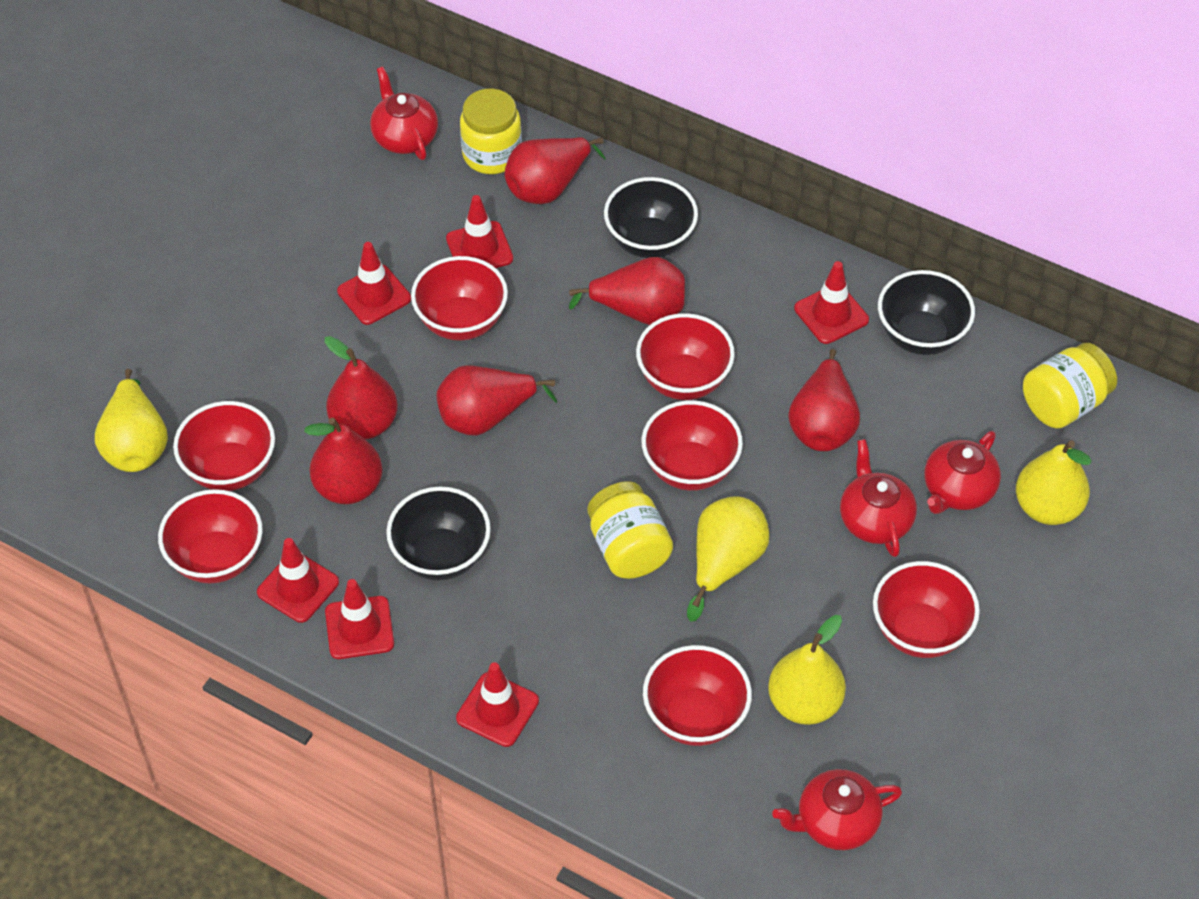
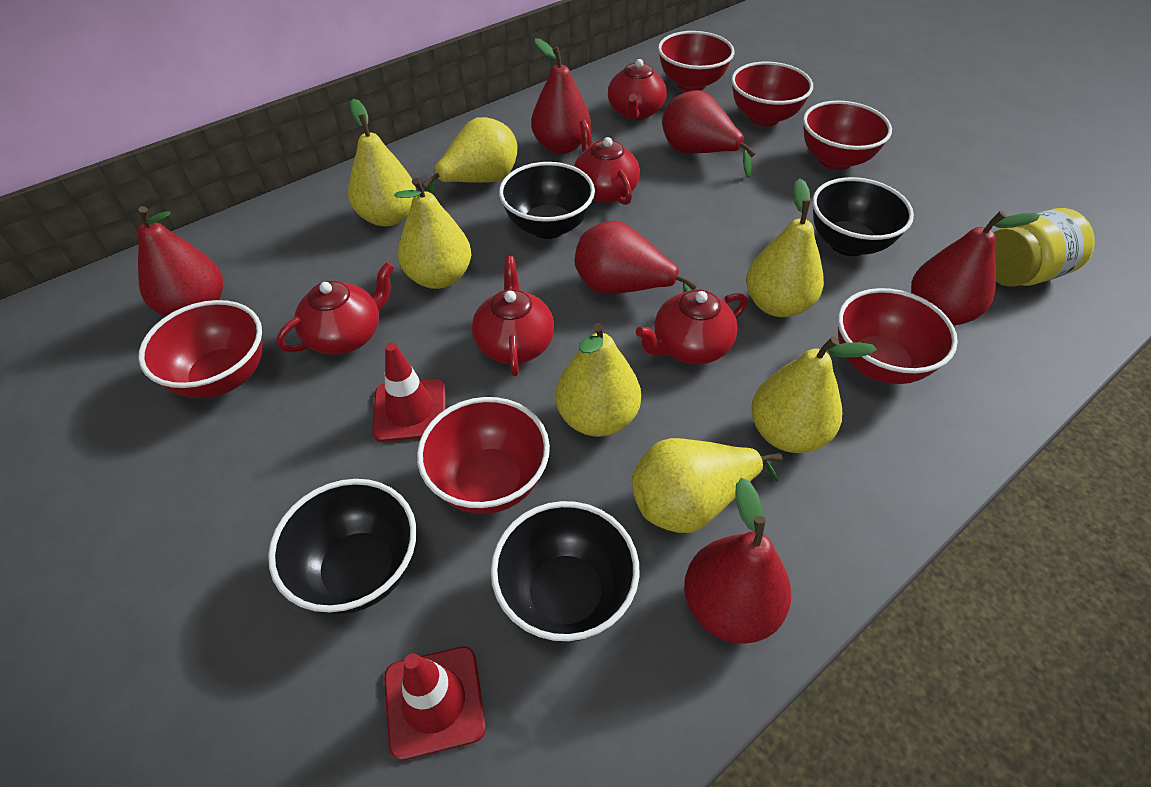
black bowl: 3 -> 4
red bowl: 7 -> 6
red teapot: 4 -> 5
red traffic cone: 6 -> 2
yellow jar: 3 -> 1
yellow pear: 4 -> 7

